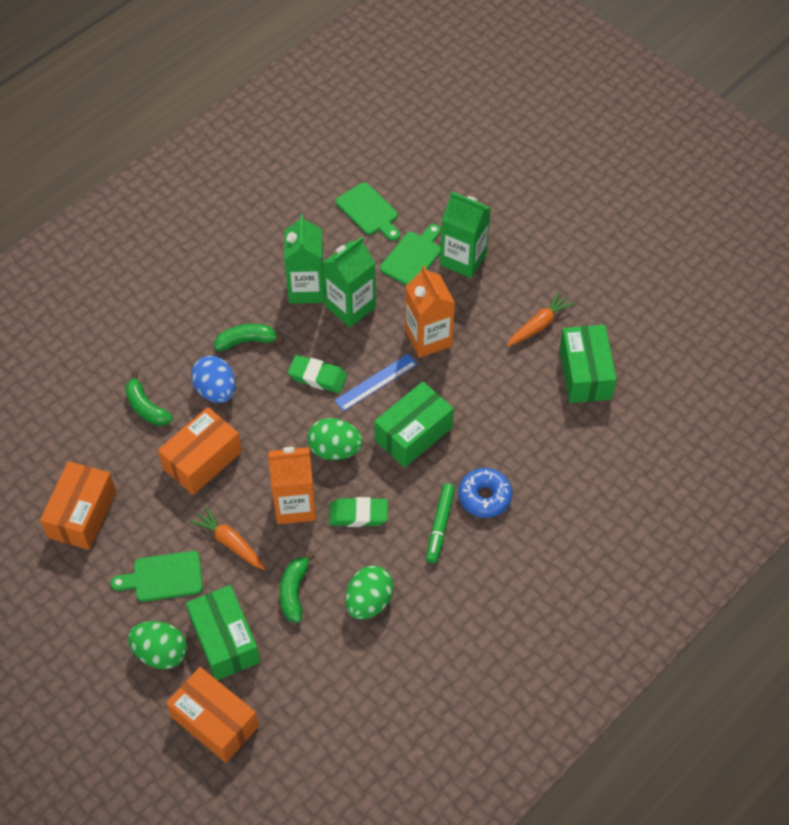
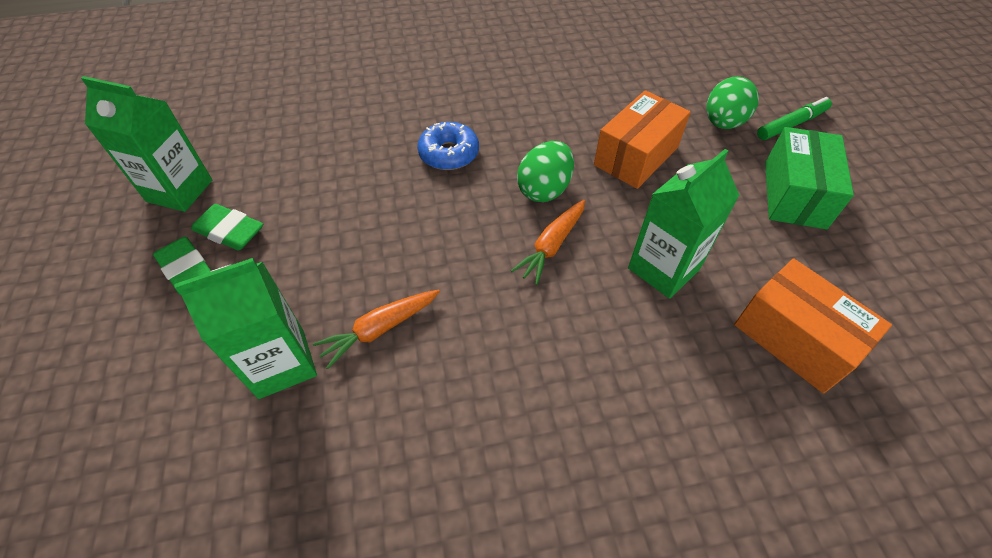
blue egg: 1 -> 0
blue ruler: 1 -> 0
green banana: 3 -> 0
green box: 3 -> 1
green cutting board: 3 -> 0
green egg: 3 -> 2
orange box: 3 -> 2
orange carton: 2 -> 0

